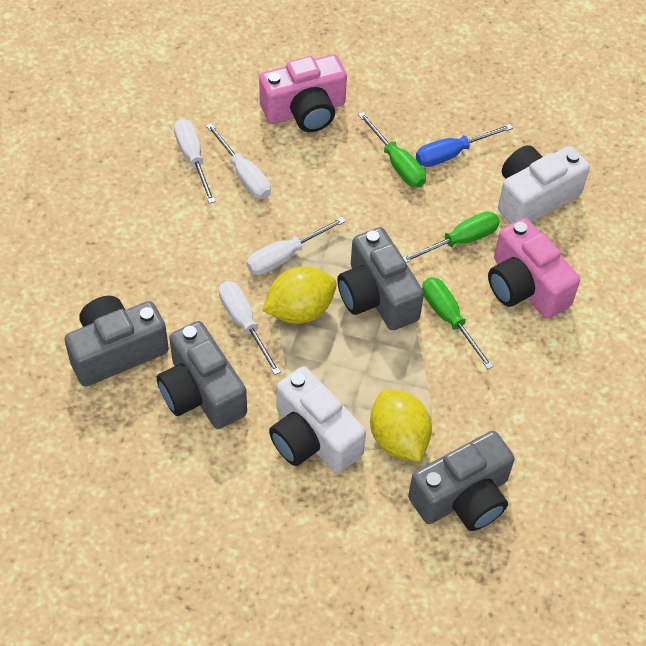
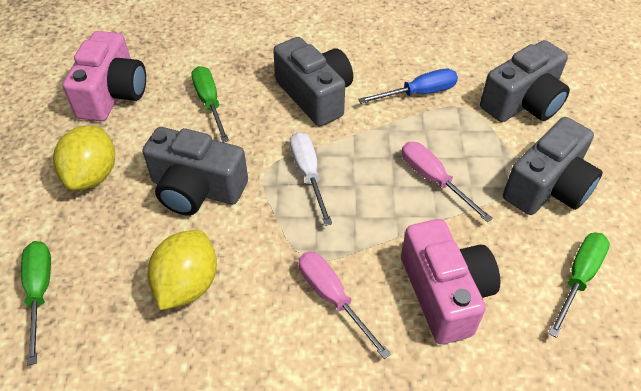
pink screwdriver: 0 -> 2
white camera: 2 -> 0
white screwdriver: 4 -> 1

